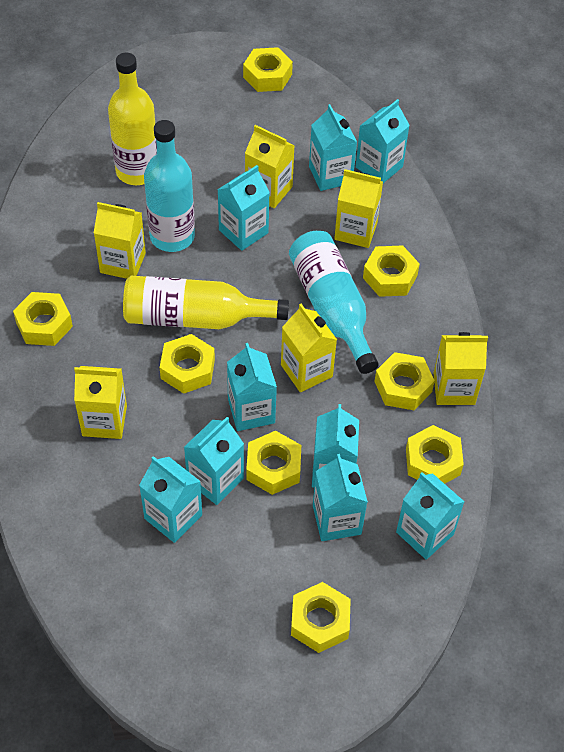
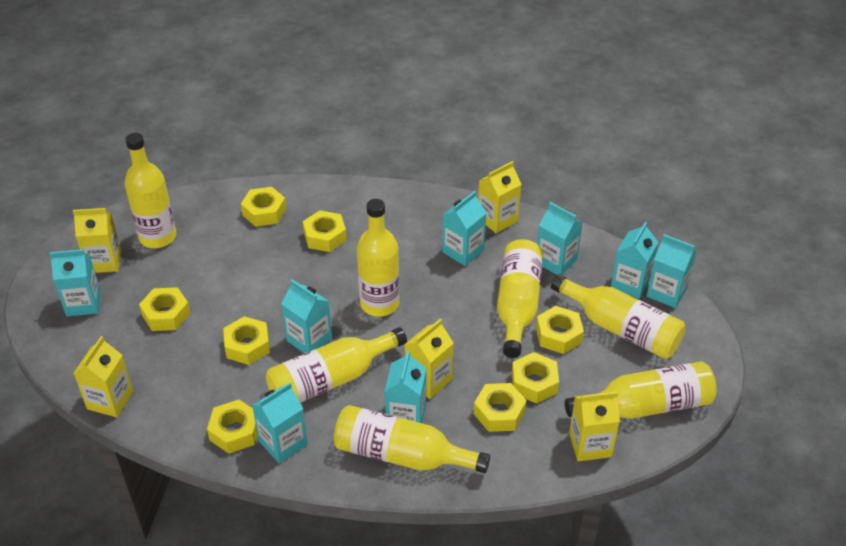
turquoise bottle: 2 -> 0
turquoise carton: 9 -> 8
yellow bottle: 2 -> 7
yellow carton: 6 -> 5

